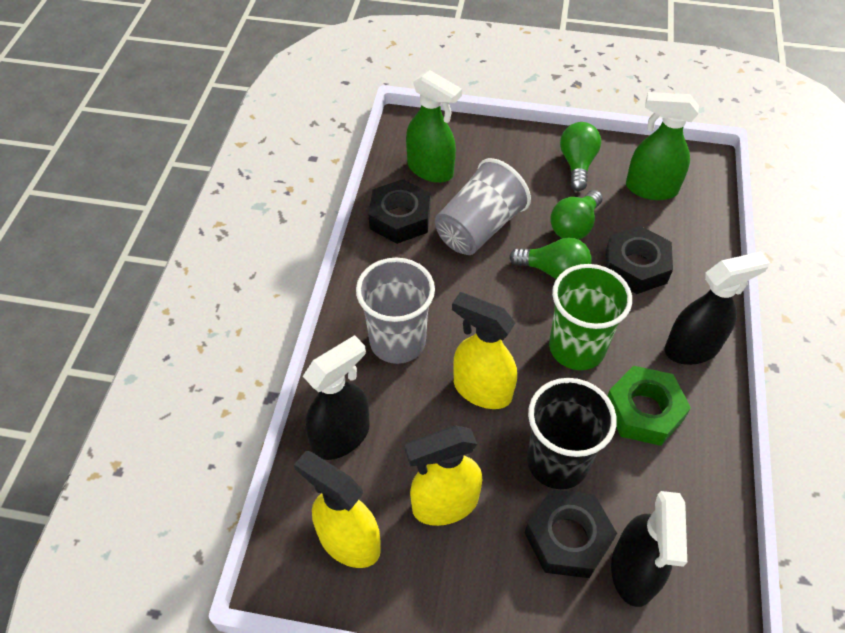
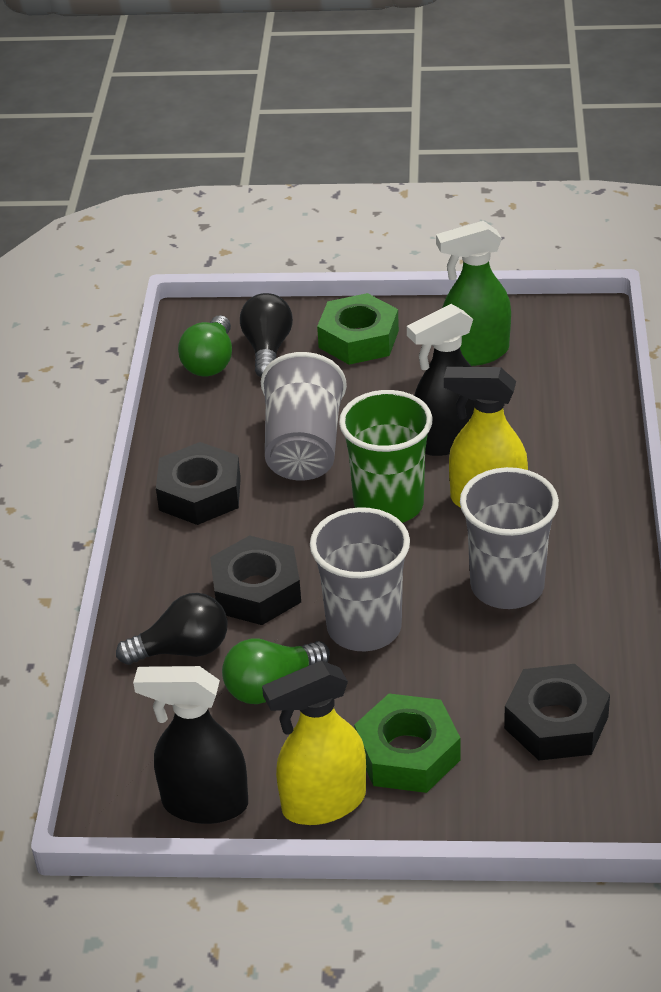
black cup: 1 -> 0
black light bulb: 0 -> 2
black spray bottle: 3 -> 2
green light bulb: 3 -> 2
green nut: 1 -> 2
green spray bottle: 2 -> 1
grey cup: 2 -> 3
yellow spray bottle: 3 -> 2

